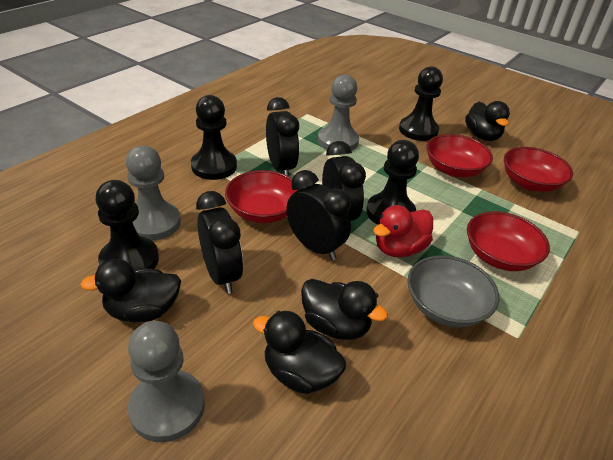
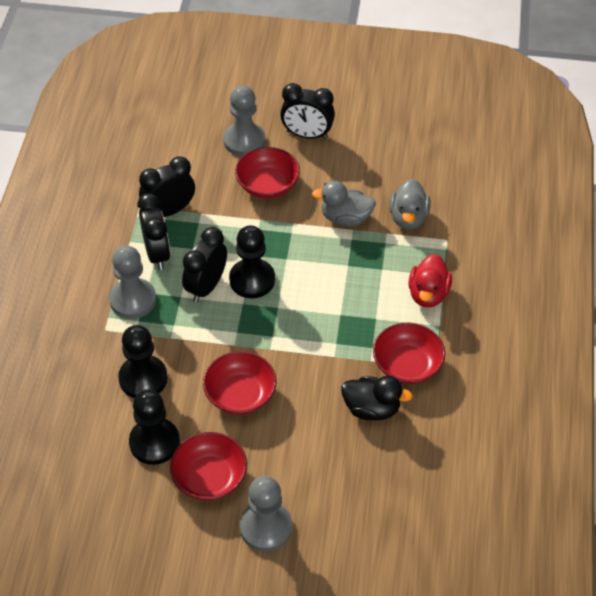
black duck: 4 -> 1
black pawn: 4 -> 3
grey bowl: 1 -> 0
grey duck: 0 -> 2

